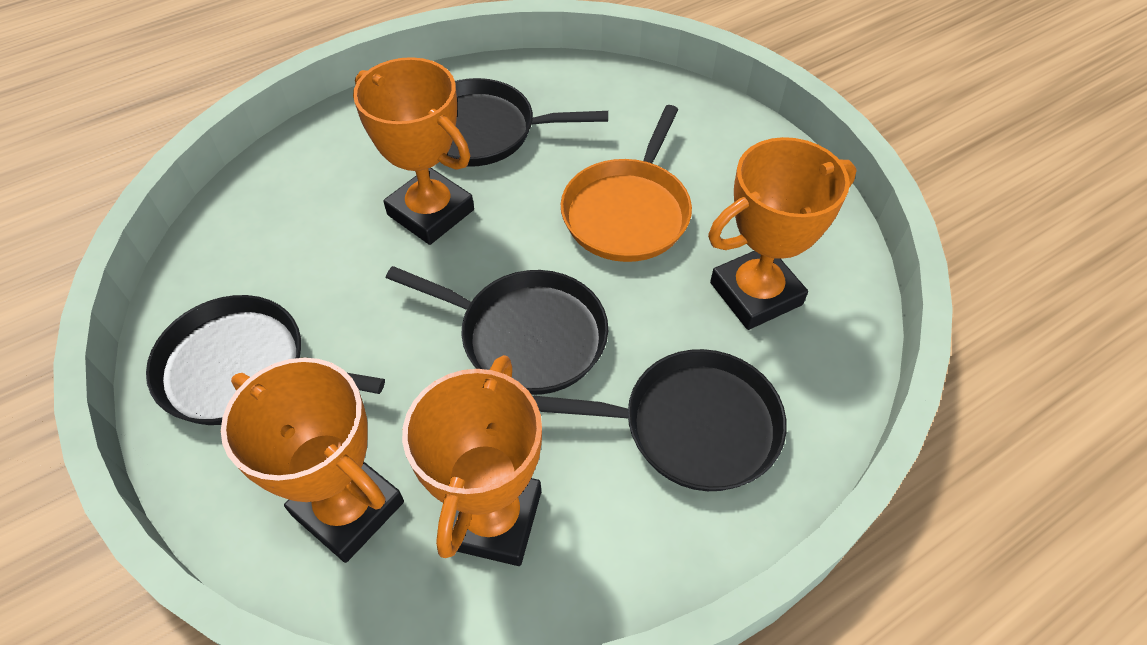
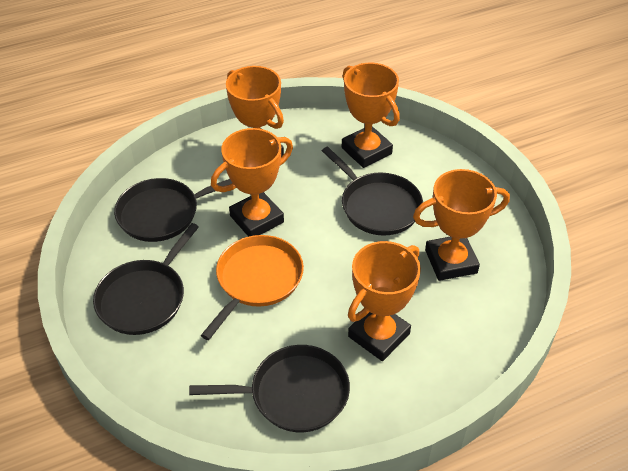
orange trophy: 4 -> 5

